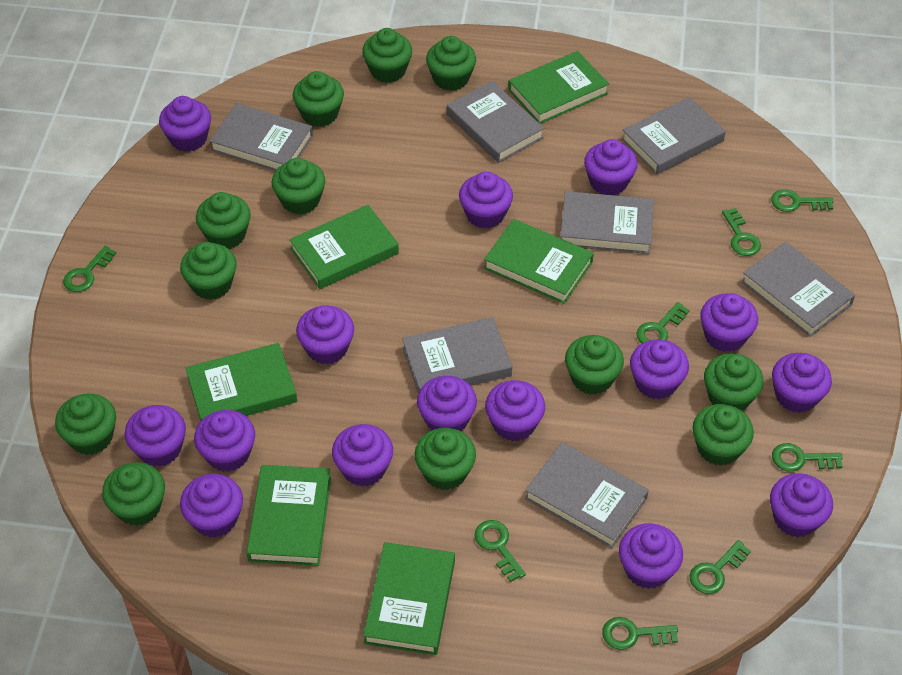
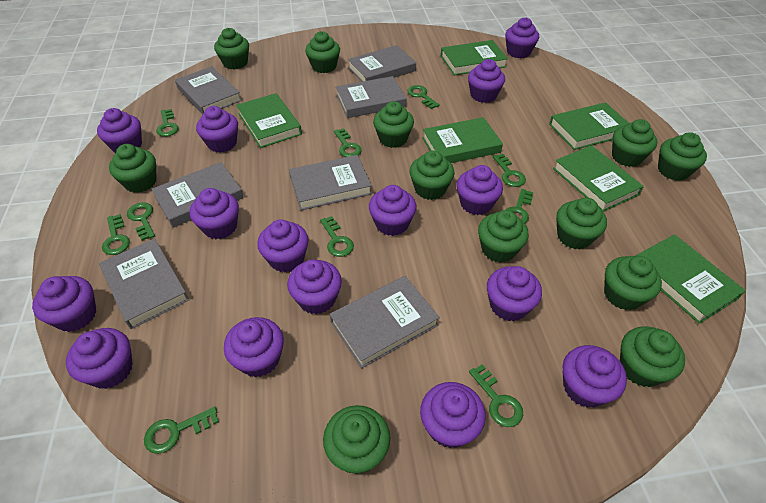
green key: 8 -> 10

